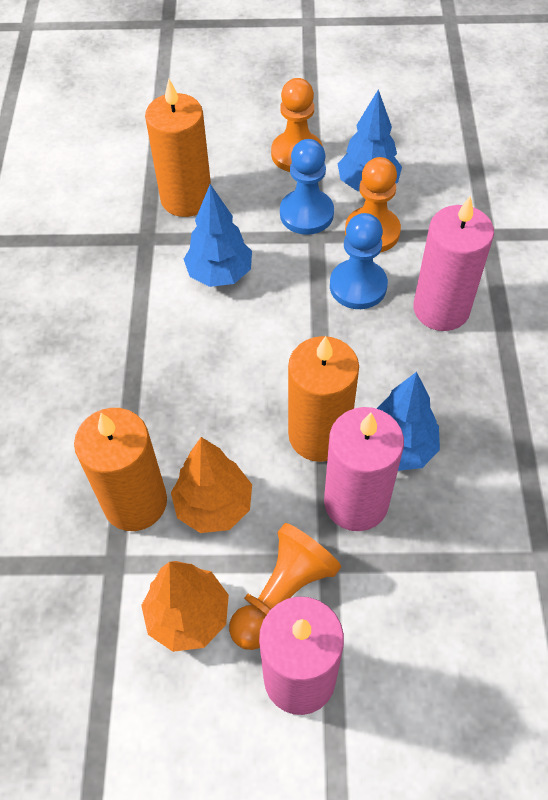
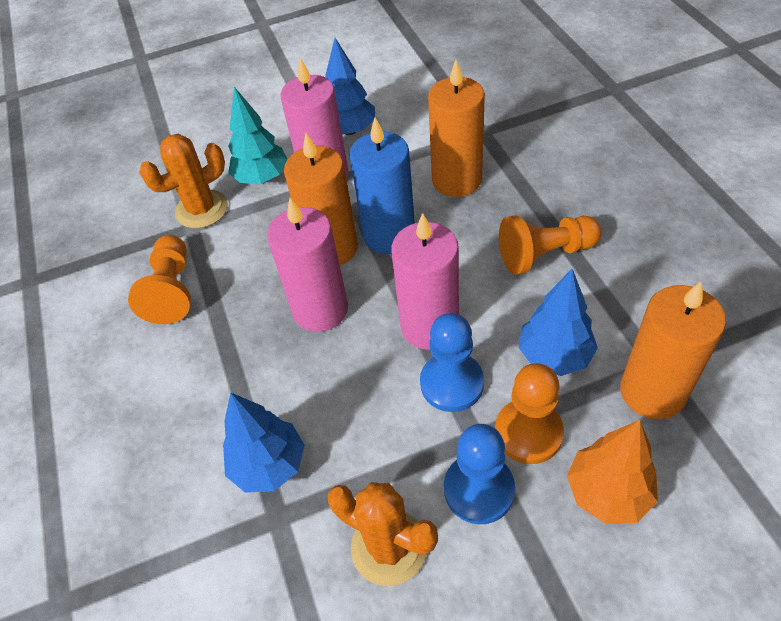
blue candle: 0 -> 1
orange cactus: 0 -> 2
orange tree: 2 -> 1
turquoise tree: 0 -> 1

